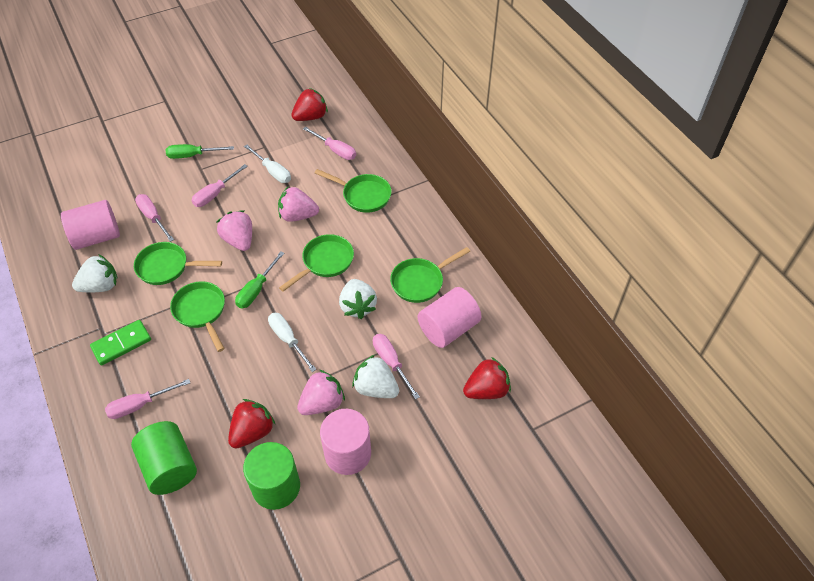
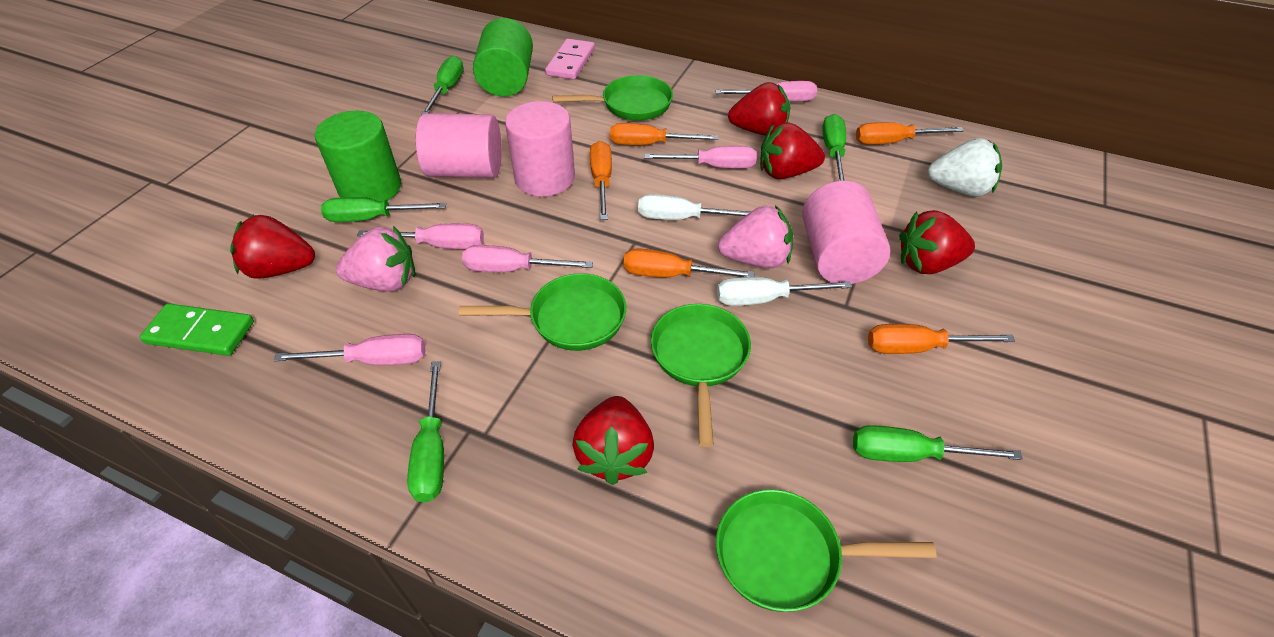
green pan: 5 -> 4
green screwdriver: 2 -> 5
orange screwdriver: 0 -> 5
pink domino: 0 -> 1
pink strawberry: 3 -> 2
red strawberry: 3 -> 5
white strawberry: 3 -> 1

